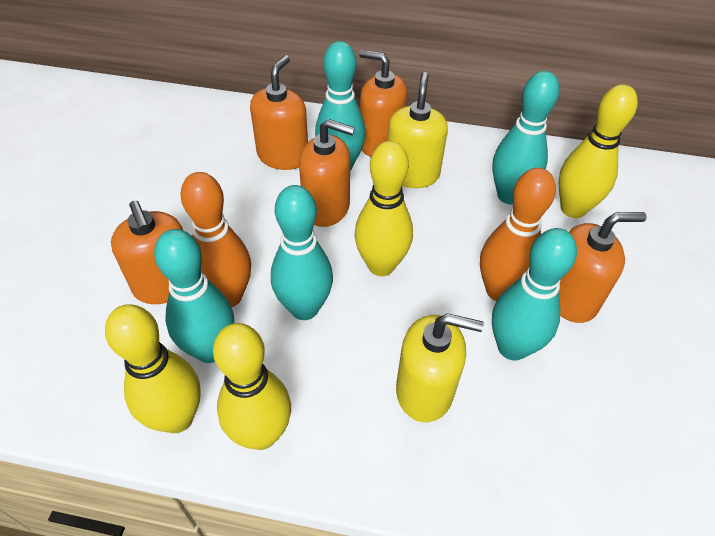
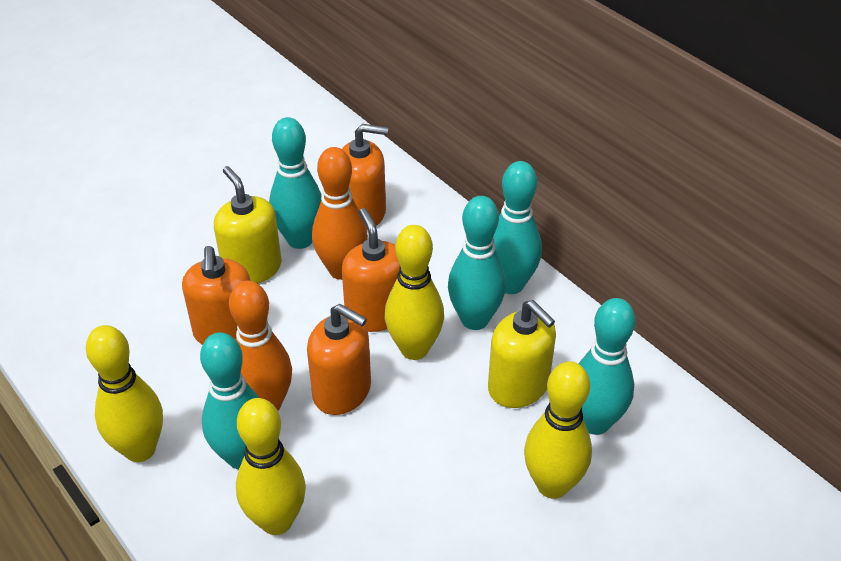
orange soap dispenser: 5 -> 4

